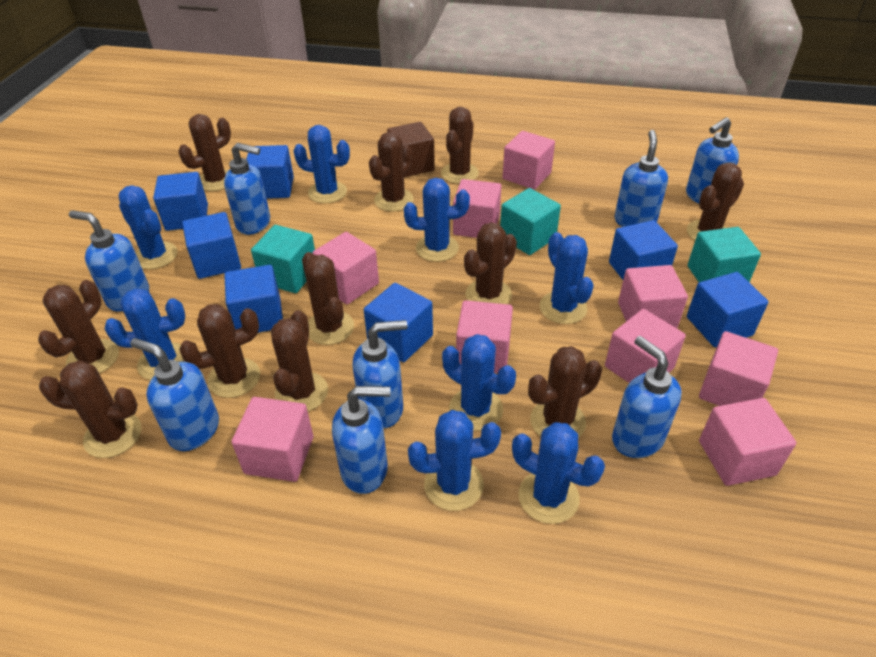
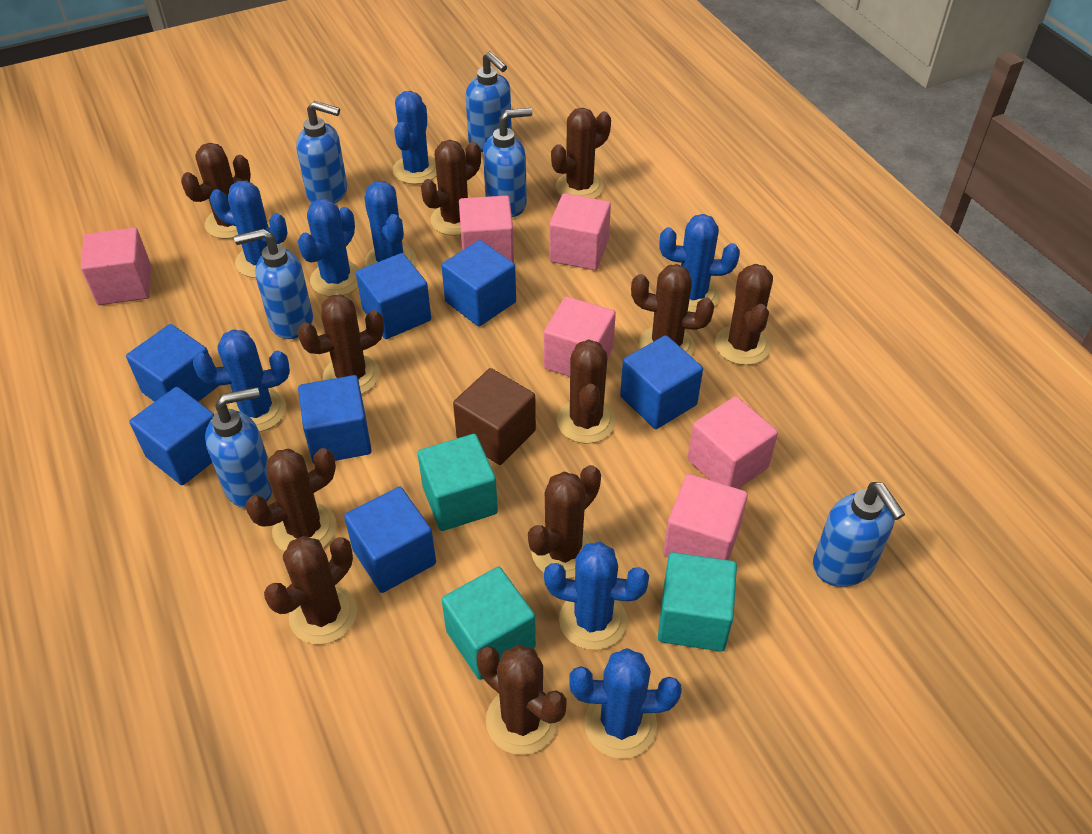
blue soap dispenser: 8 -> 6
pink cube: 9 -> 6

